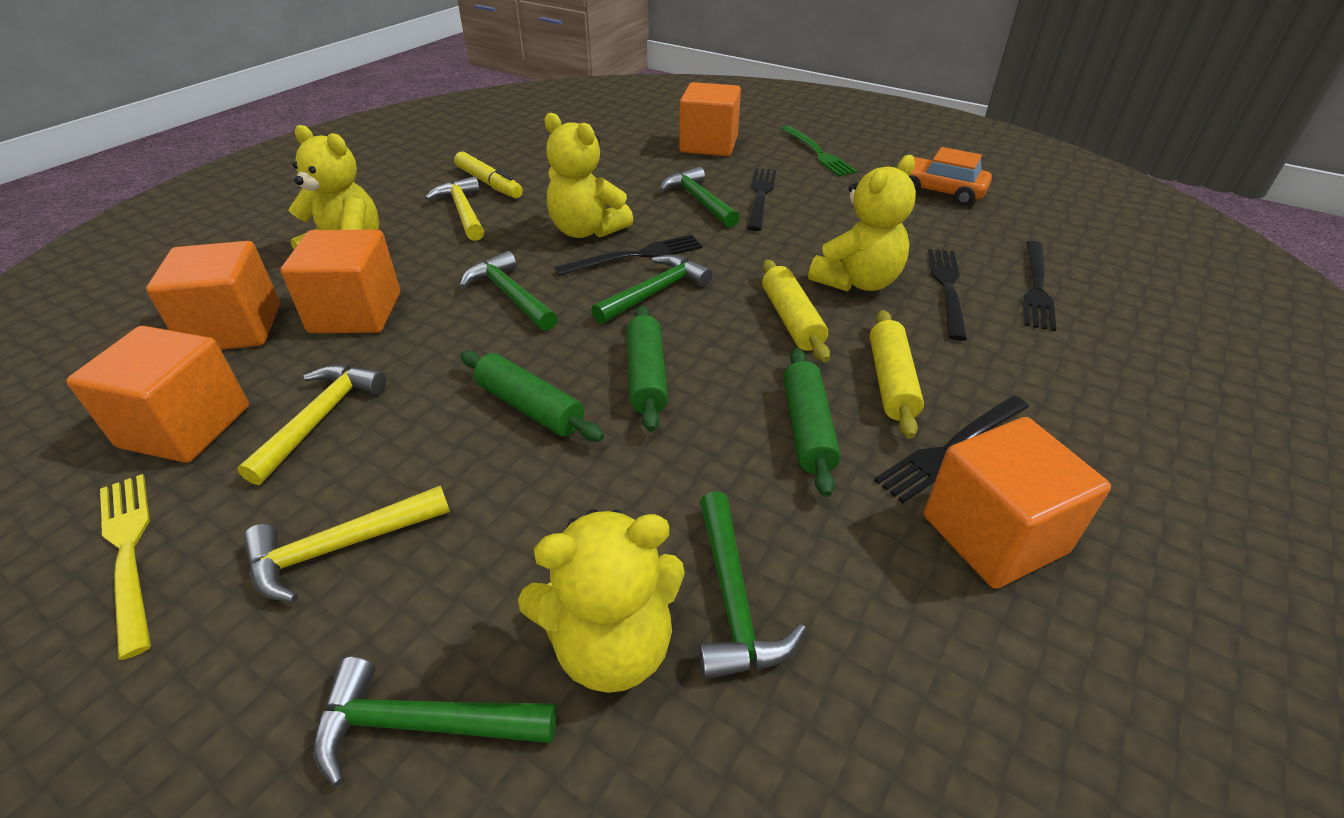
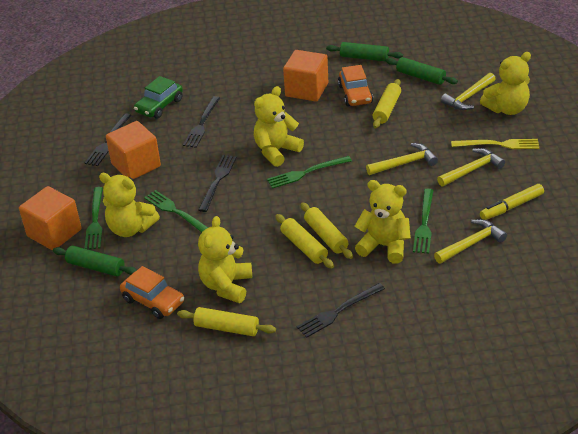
black fork: 5 -> 4
green car: 0 -> 1
green fork: 1 -> 4
green hammer: 5 -> 0
orange car: 1 -> 2
orange cube: 5 -> 3
yellow hammer: 3 -> 4
yellow rolling pin: 2 -> 4
yellow teddy bear: 4 -> 5

